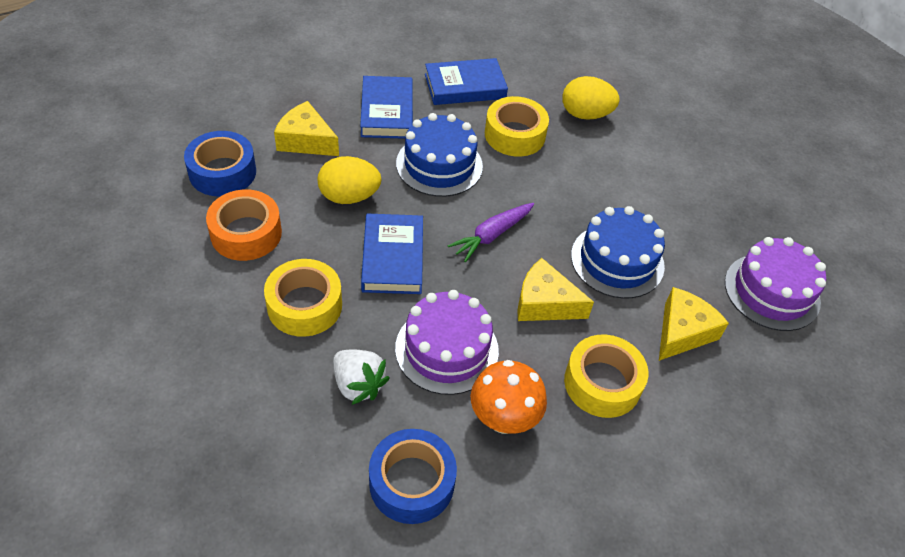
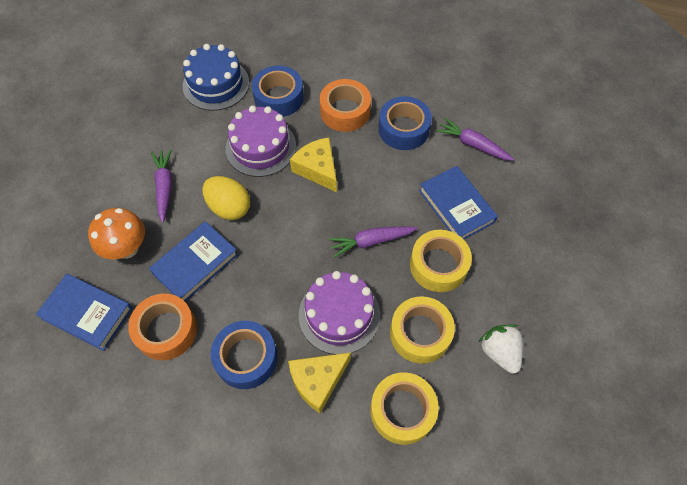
blue cake: 2 -> 1
blue tape: 2 -> 3
orange tape: 1 -> 2
purple carrot: 1 -> 3
yellow cheese: 3 -> 2
yellow egg: 2 -> 1

